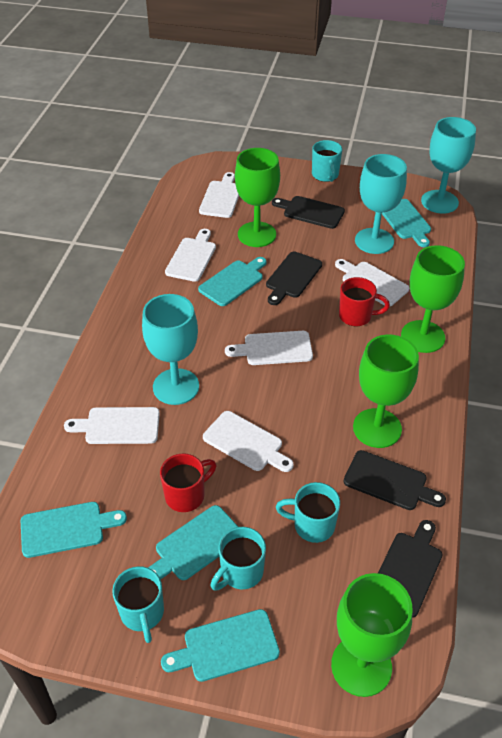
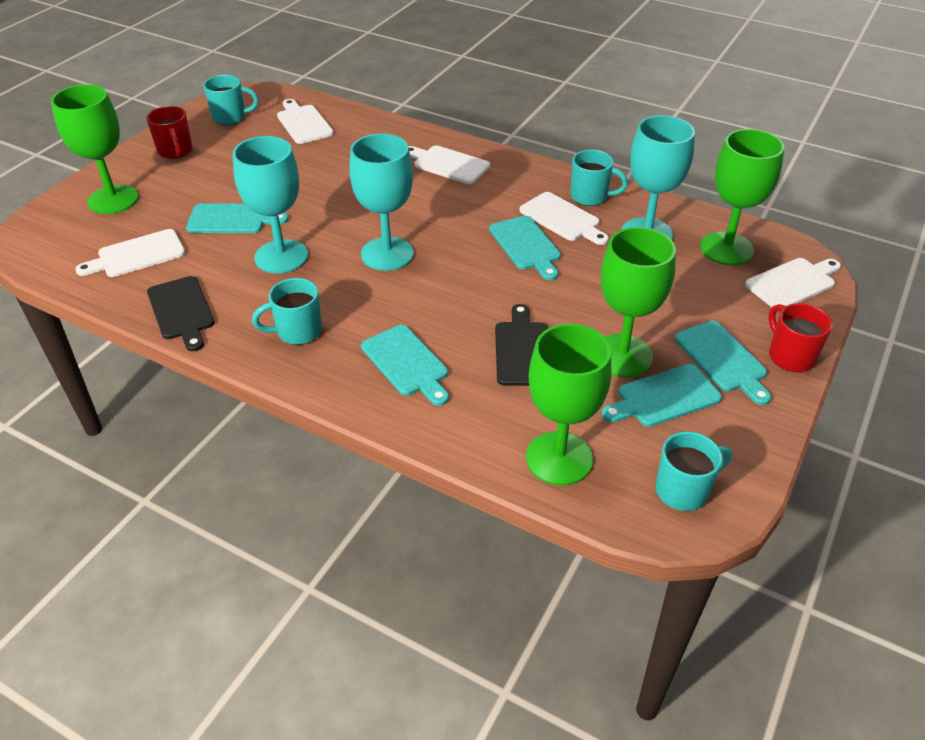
black cutting board: 4 -> 2
white cutting board: 6 -> 5

